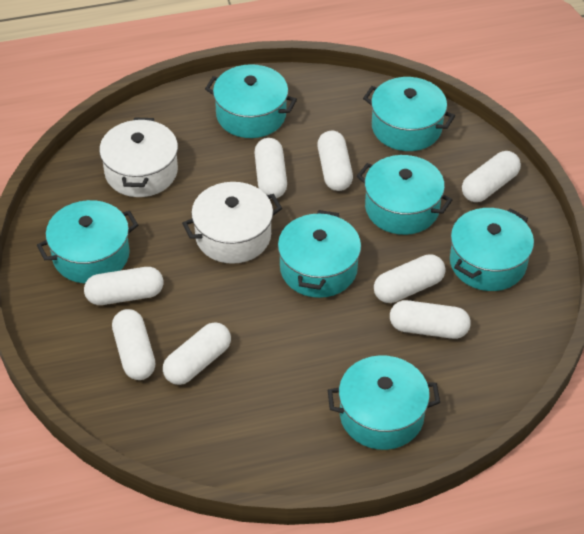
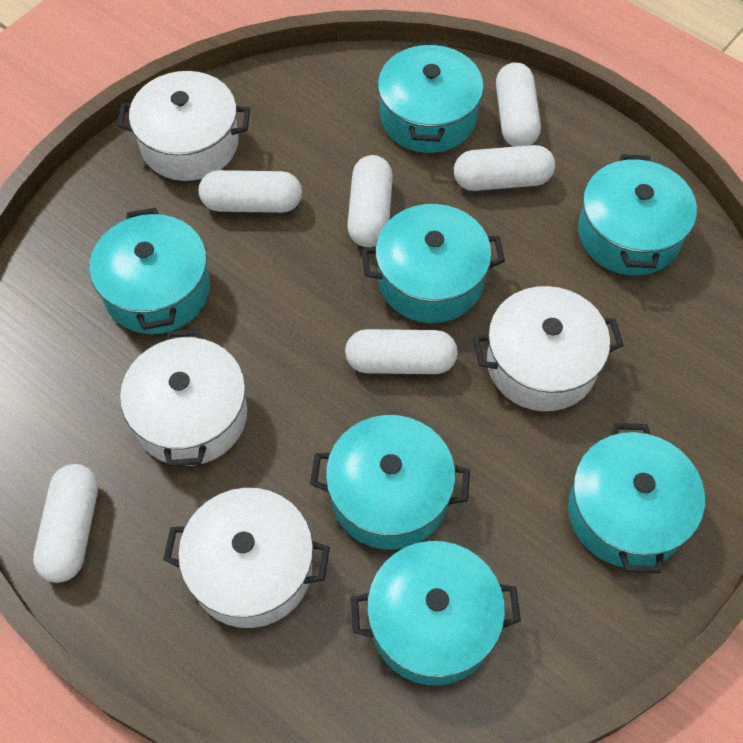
white capsule: 8 -> 6
white pot: 2 -> 4

